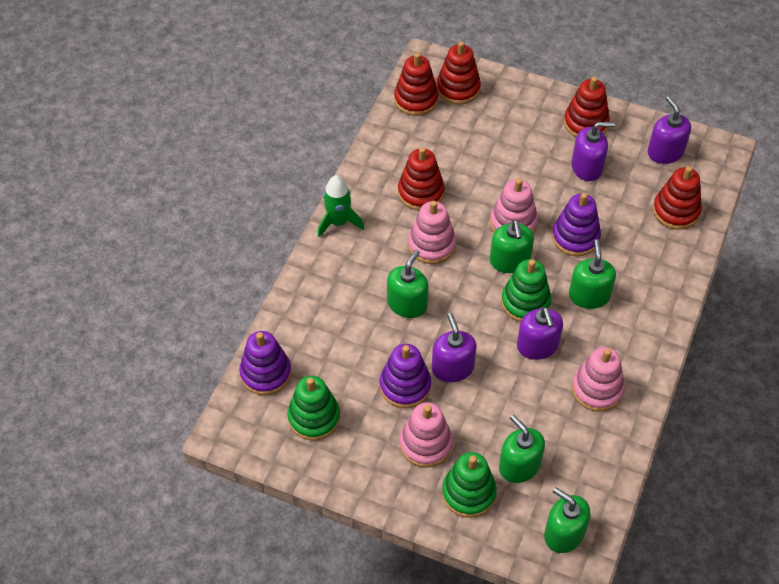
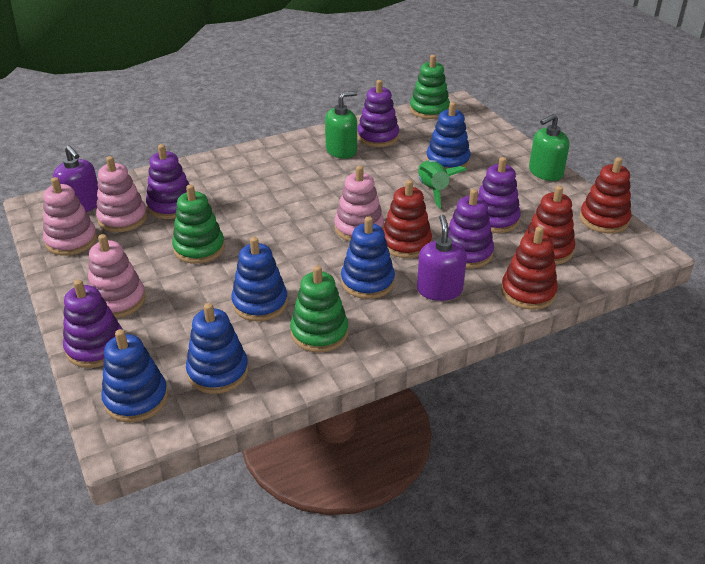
blue stacking toy: 0 -> 5
green soap dispenser: 5 -> 2
purple soap dispenser: 4 -> 2
purple stacking toy: 3 -> 5
red stacking toy: 5 -> 4

